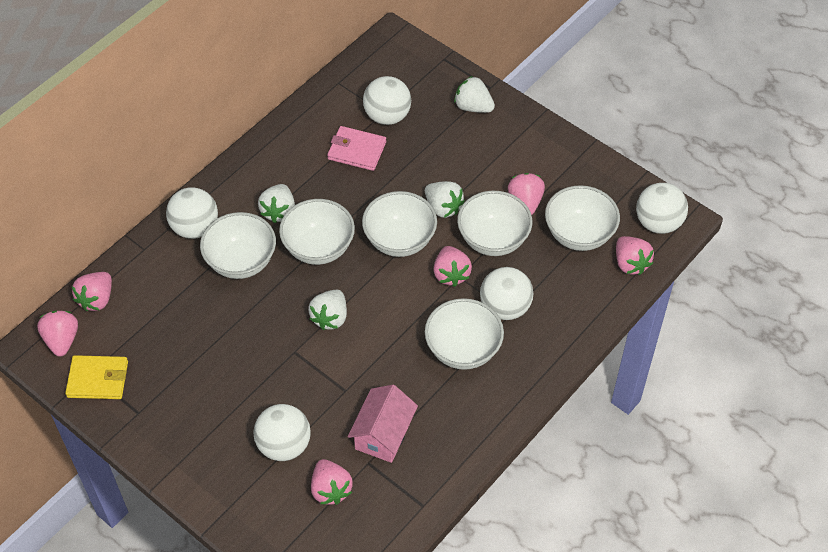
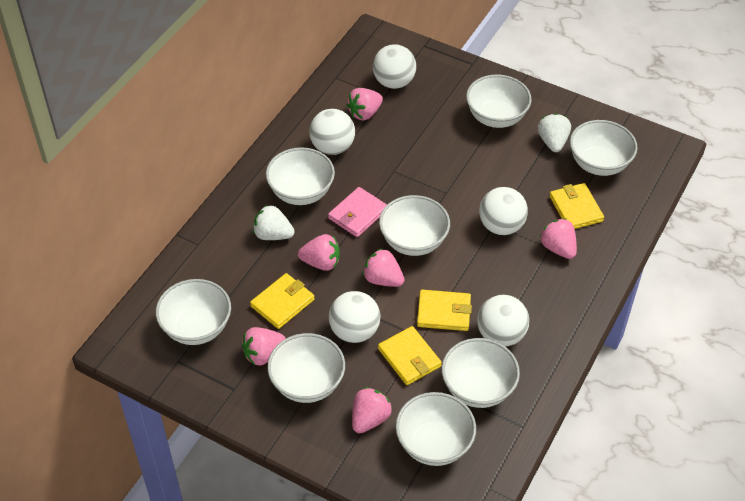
pink house: 1 -> 0
white bowl: 6 -> 8
white strawberry: 4 -> 2
yellow wallet: 1 -> 4

